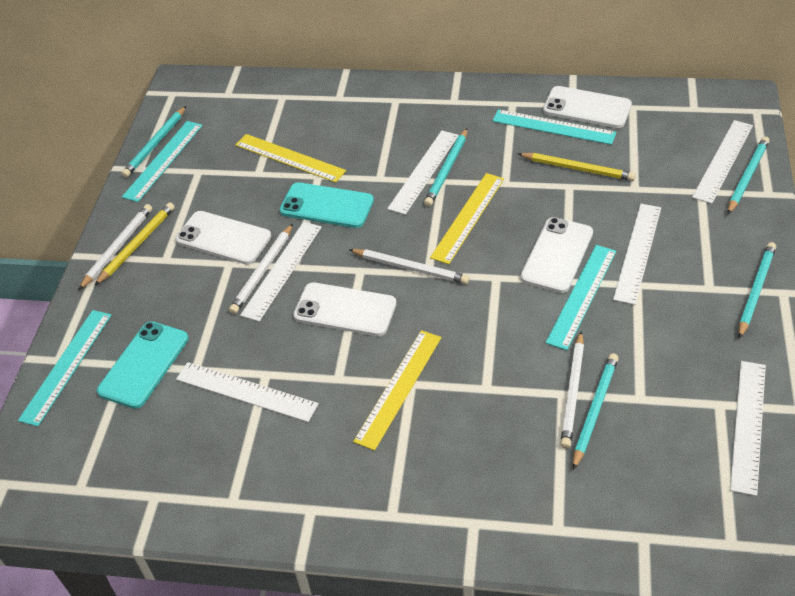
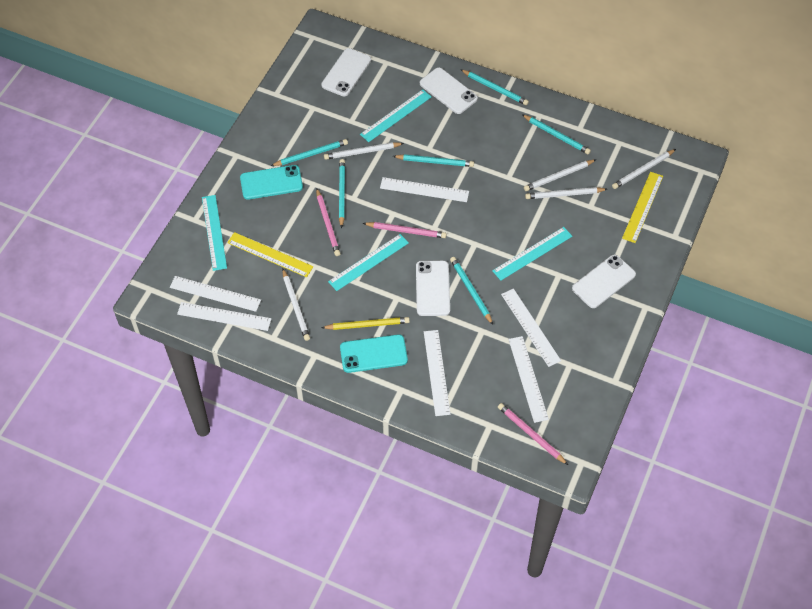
pink pencil: 0 -> 3
turquoise pencil: 5 -> 6
white pencil: 4 -> 5
yellow pencil: 2 -> 1
yellow ruler: 3 -> 2

